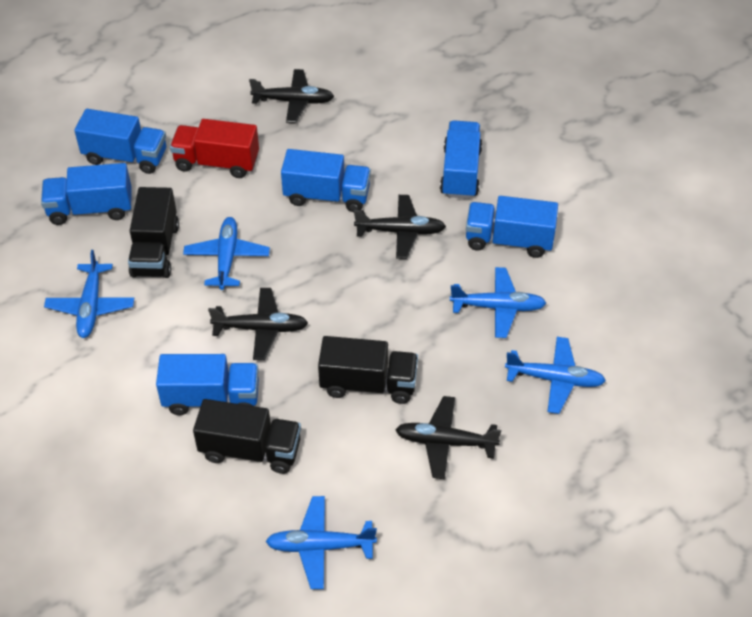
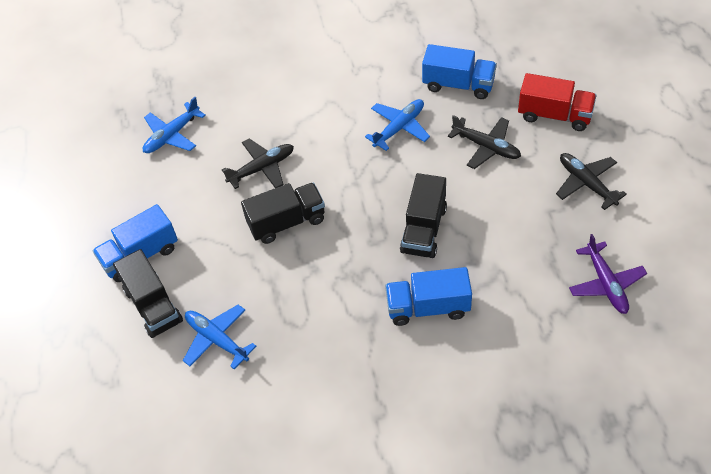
black plane: 4 -> 3
blue plane: 5 -> 3
blue truck: 6 -> 3
purple plane: 0 -> 1

